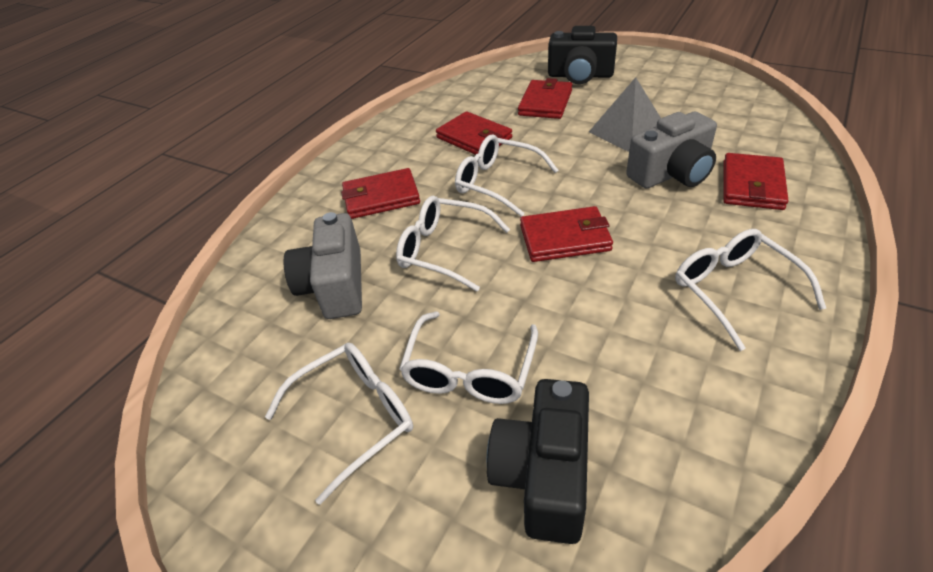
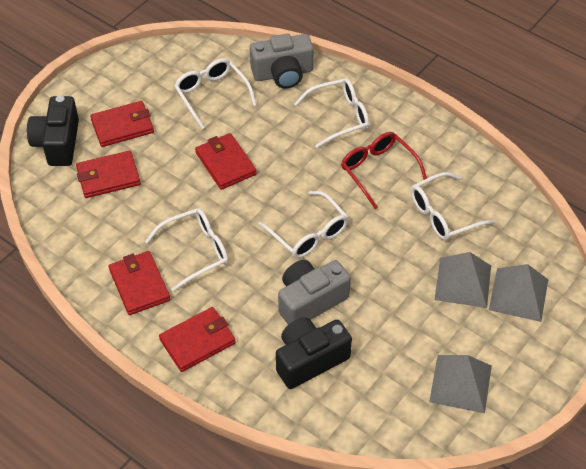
grey pyramid: 1 -> 3
red glasses: 0 -> 1

